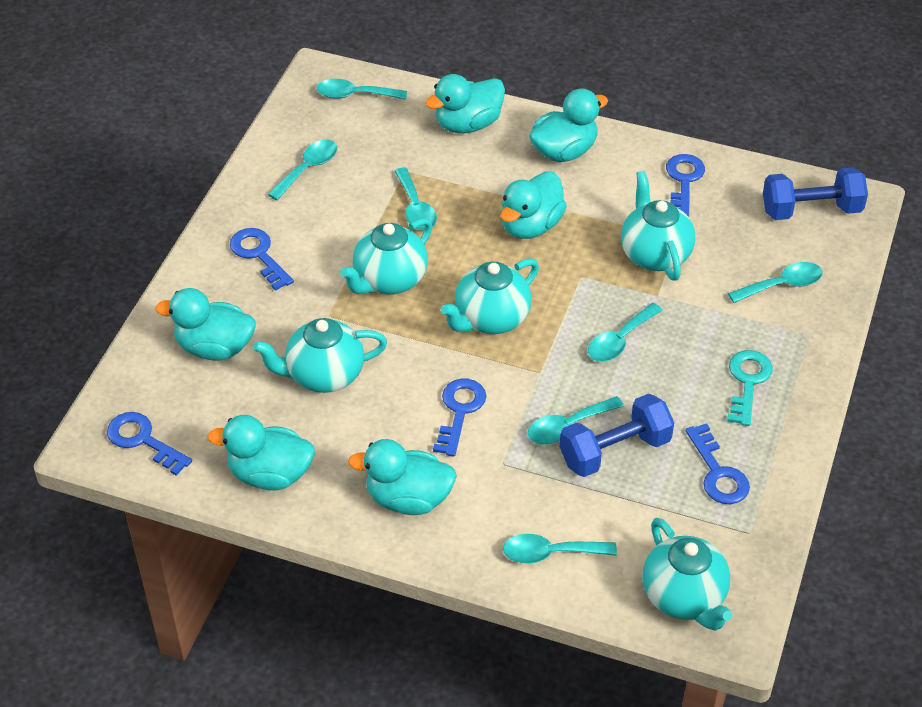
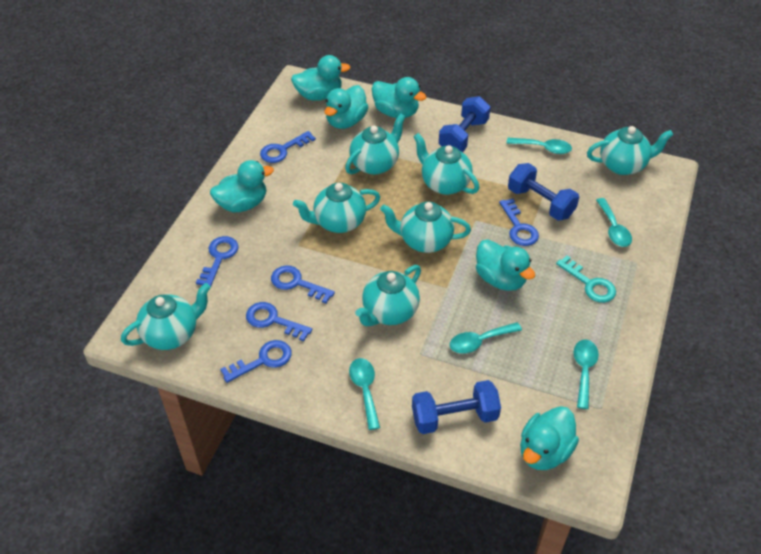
blue dumbbell: 2 -> 3
blue key: 5 -> 6
turquoise spoon: 7 -> 5
turquoise teapot: 5 -> 7

